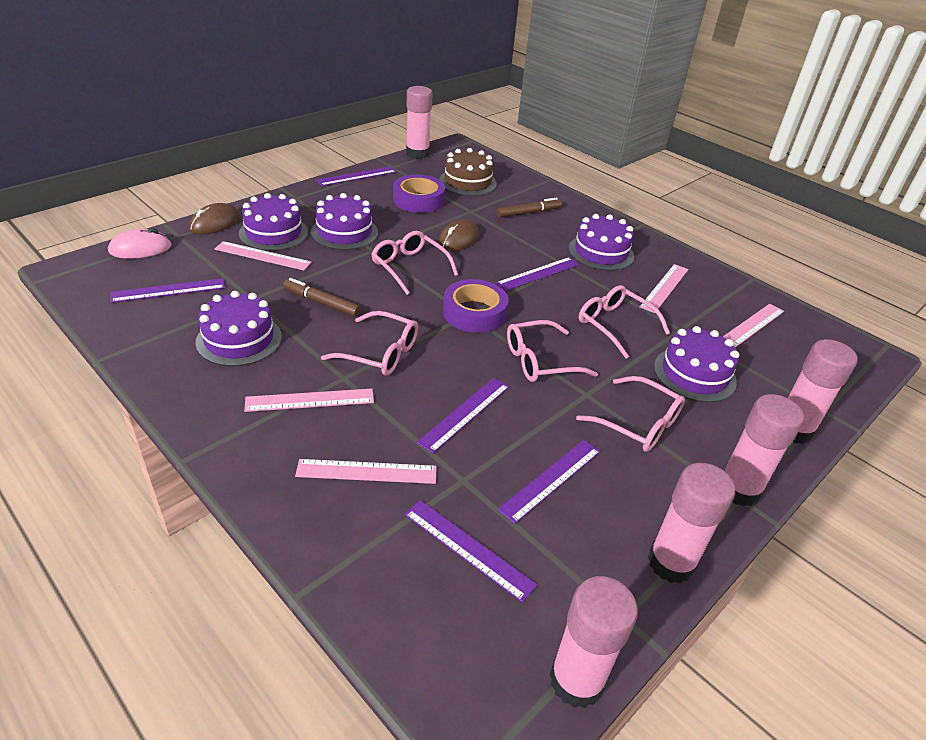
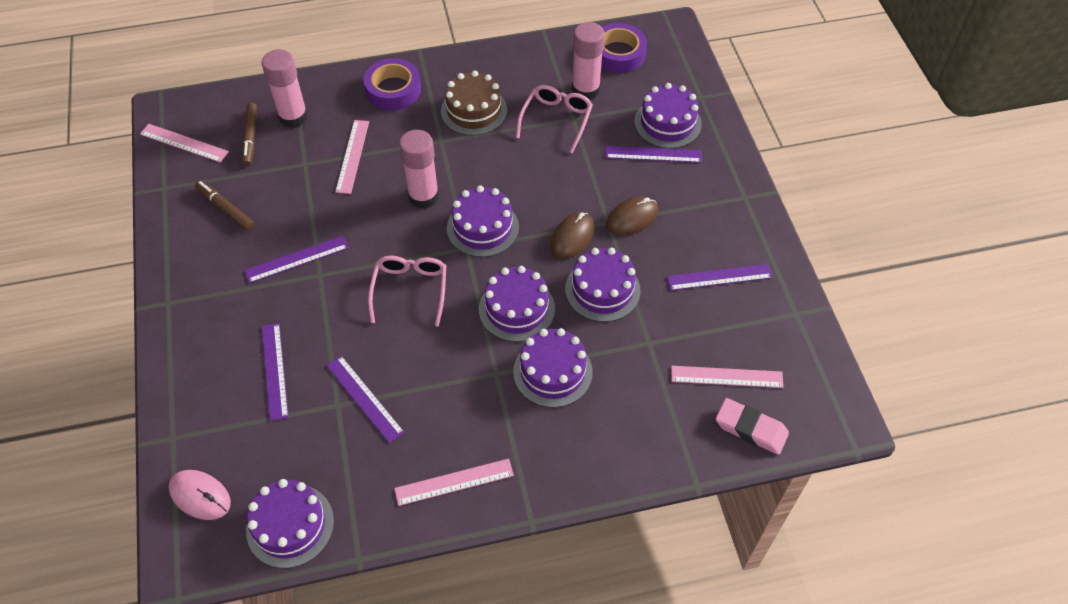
pink eraser: 0 -> 1
pink glasses: 5 -> 2
pink glue stick: 5 -> 3
pink ruler: 5 -> 4
purple cake: 5 -> 6
purple ruler: 6 -> 5

